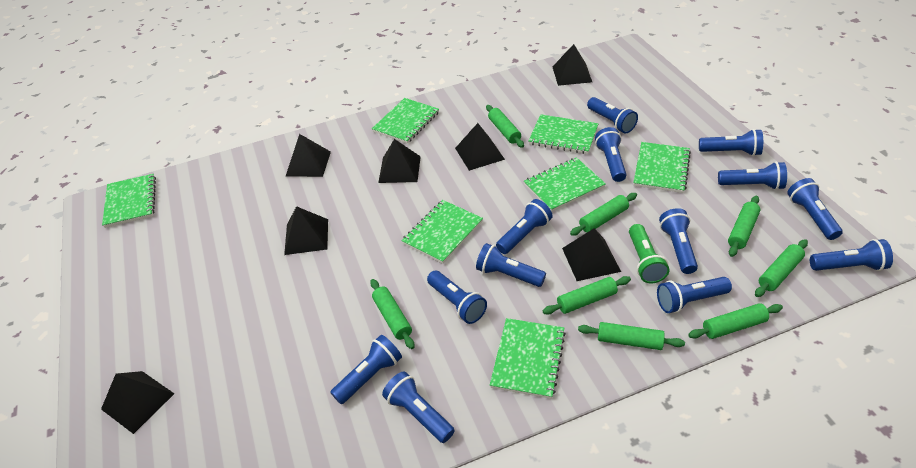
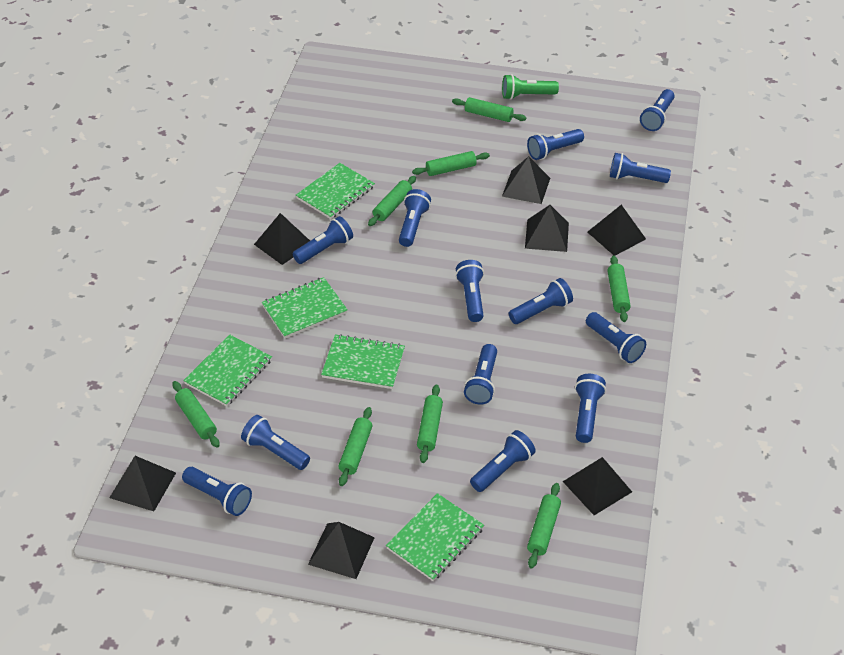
green notebook: 7 -> 5

